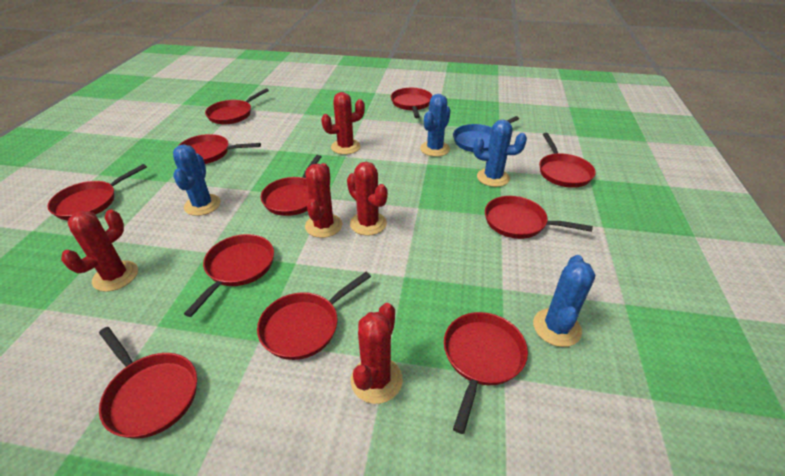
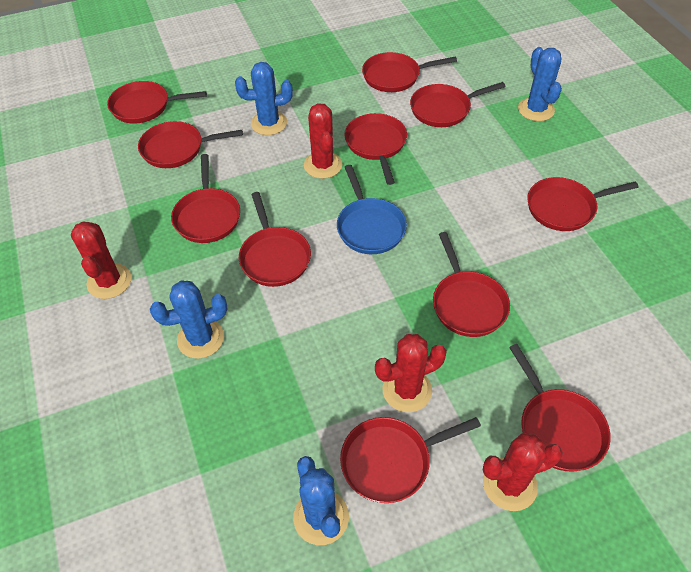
red cactus: 5 -> 4

